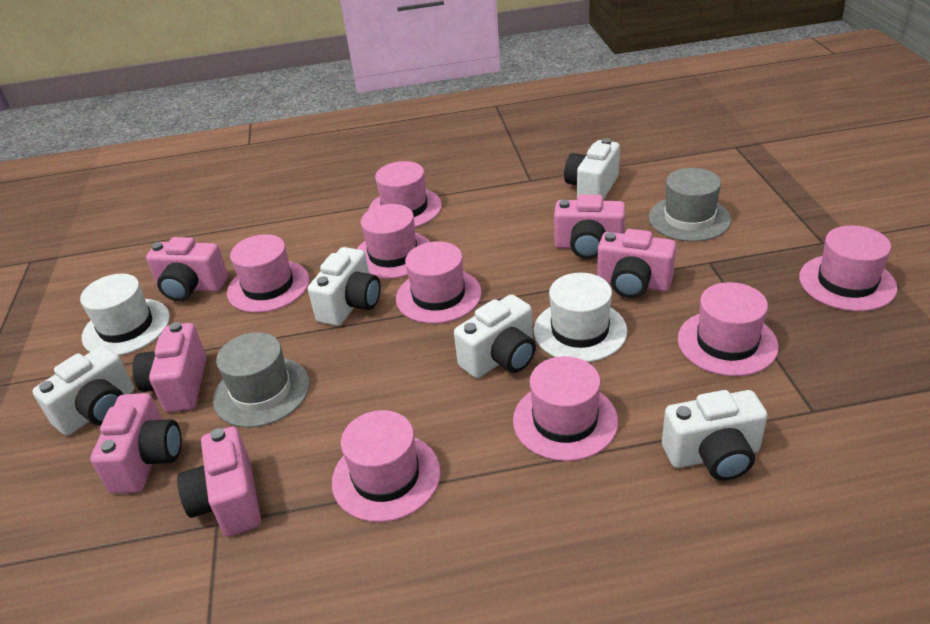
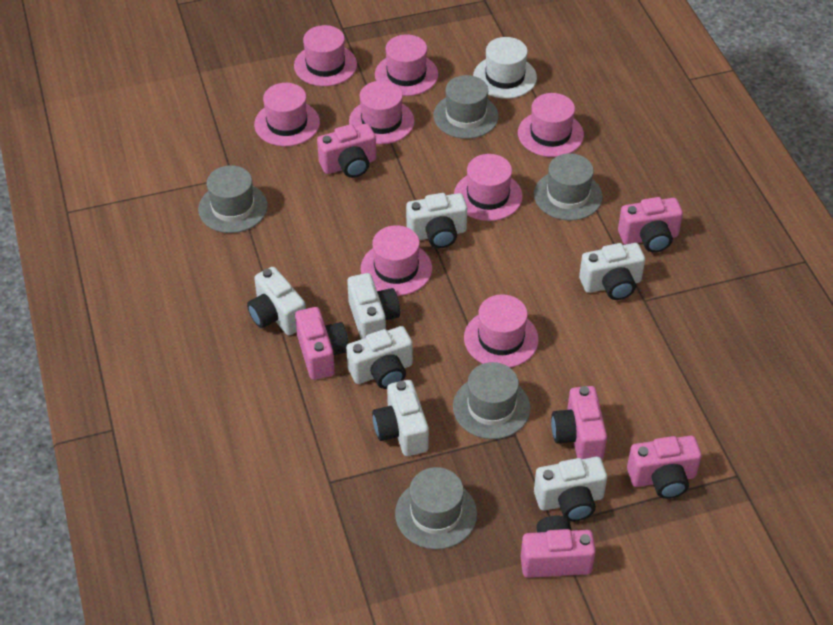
grey hat: 2 -> 5
white camera: 5 -> 7
white hat: 2 -> 1

